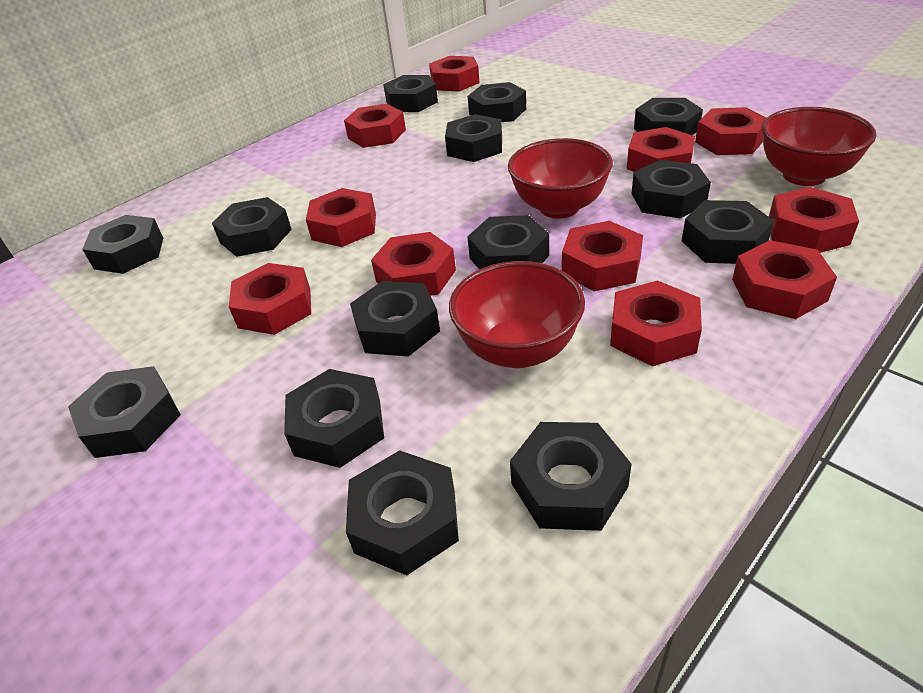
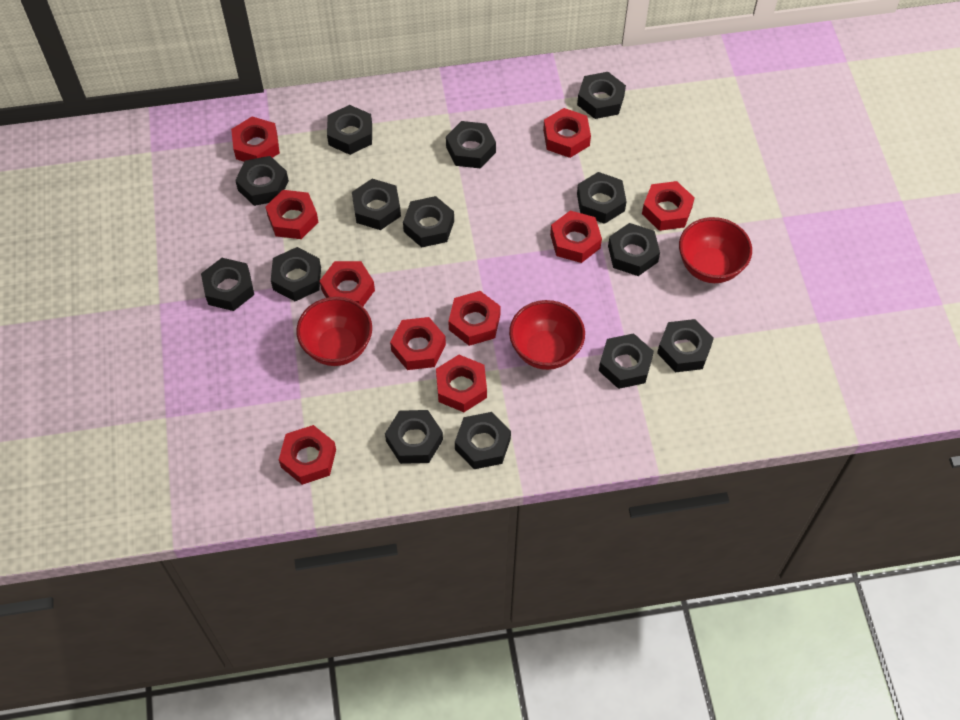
red nut: 11 -> 10

